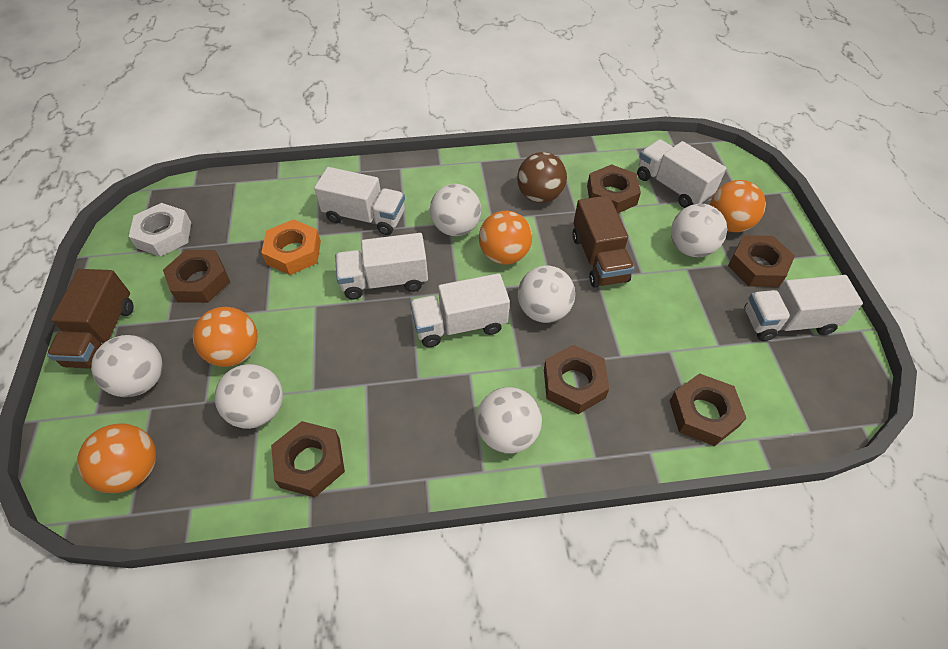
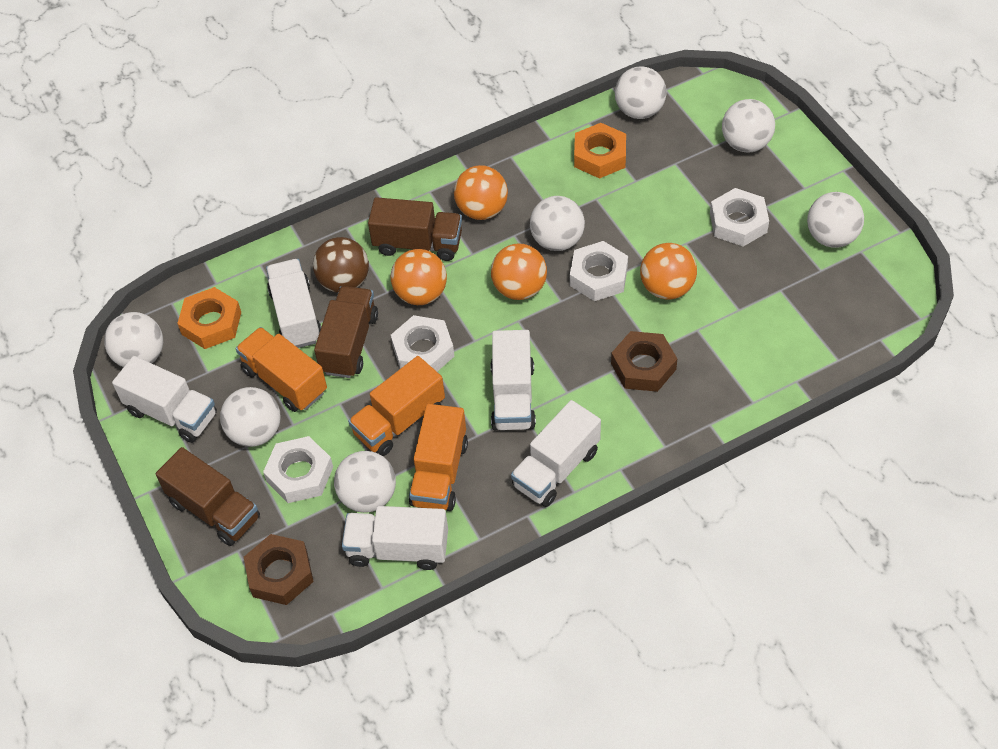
brown nut: 6 -> 2
brown truck: 2 -> 3
orange nut: 1 -> 2
orange truck: 0 -> 3
white ball: 6 -> 7
white nut: 1 -> 4

